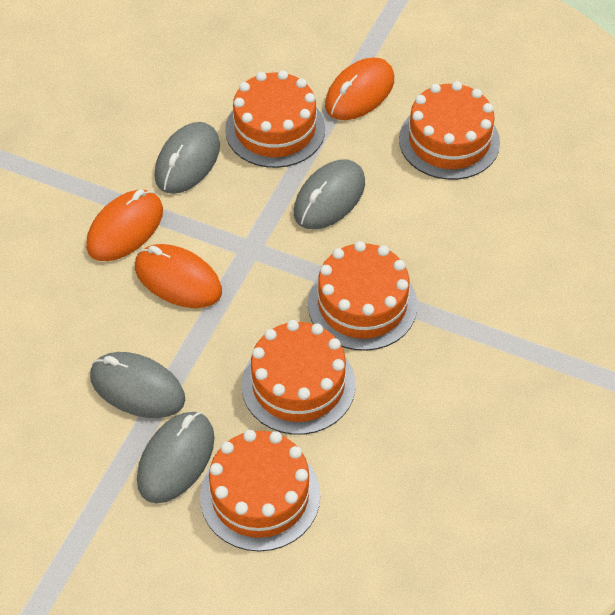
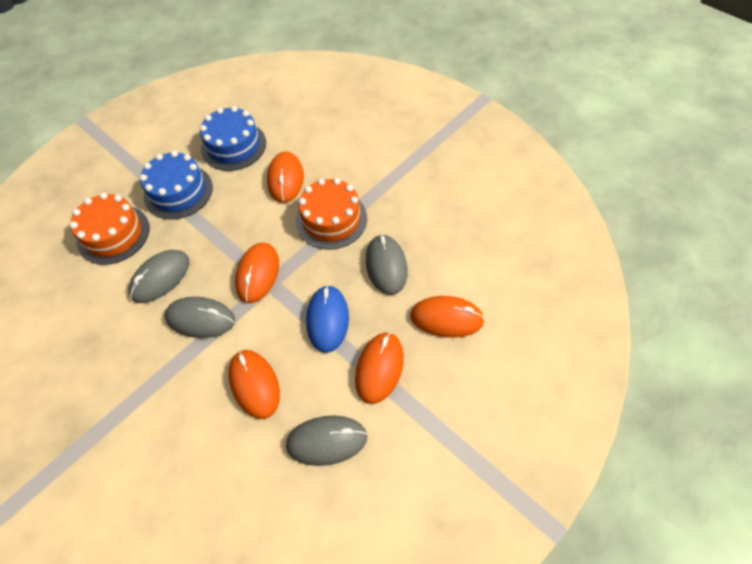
blue cake: 0 -> 2
blue mouse: 0 -> 1
orange cake: 5 -> 2
orange mouse: 3 -> 5

